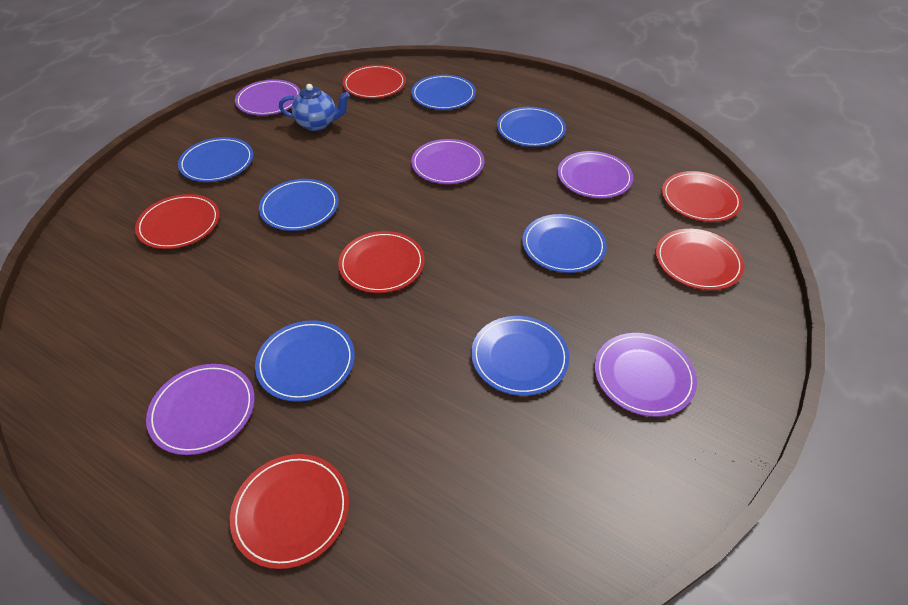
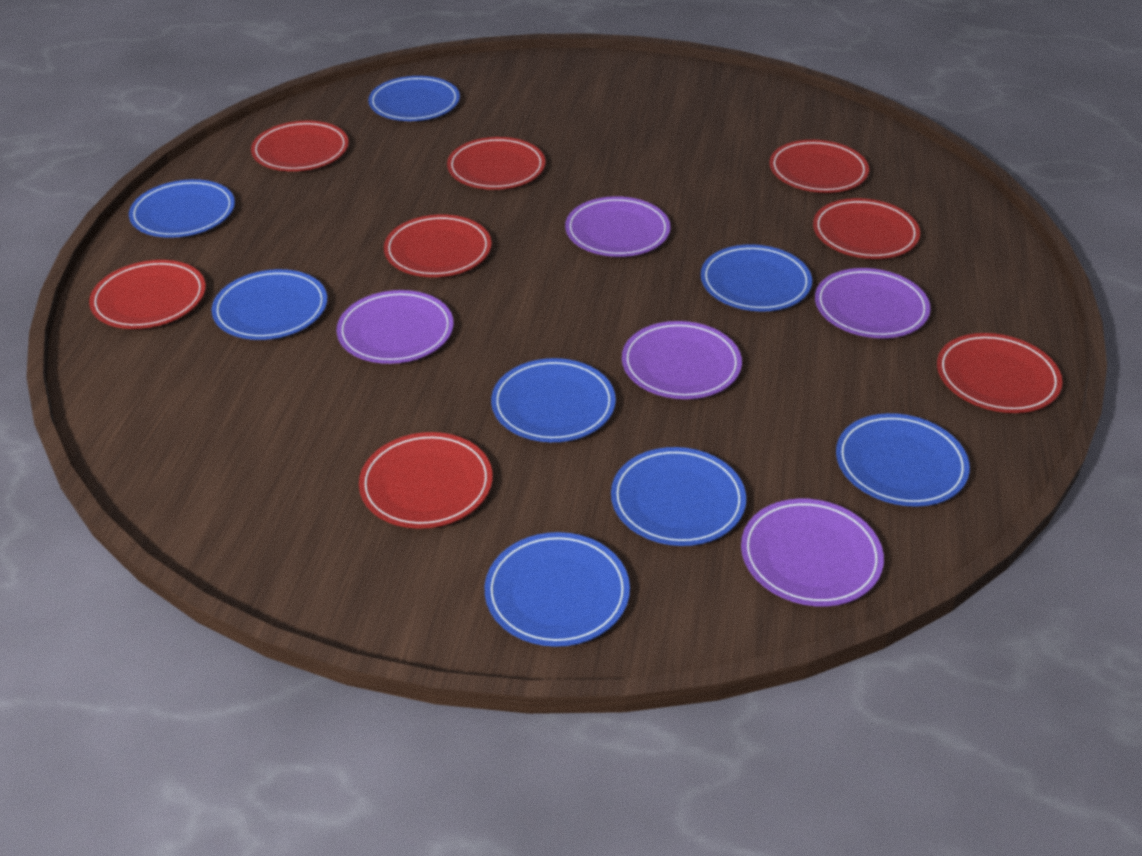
blue plate: 7 -> 8
blue teapot: 1 -> 0
red plate: 6 -> 8

